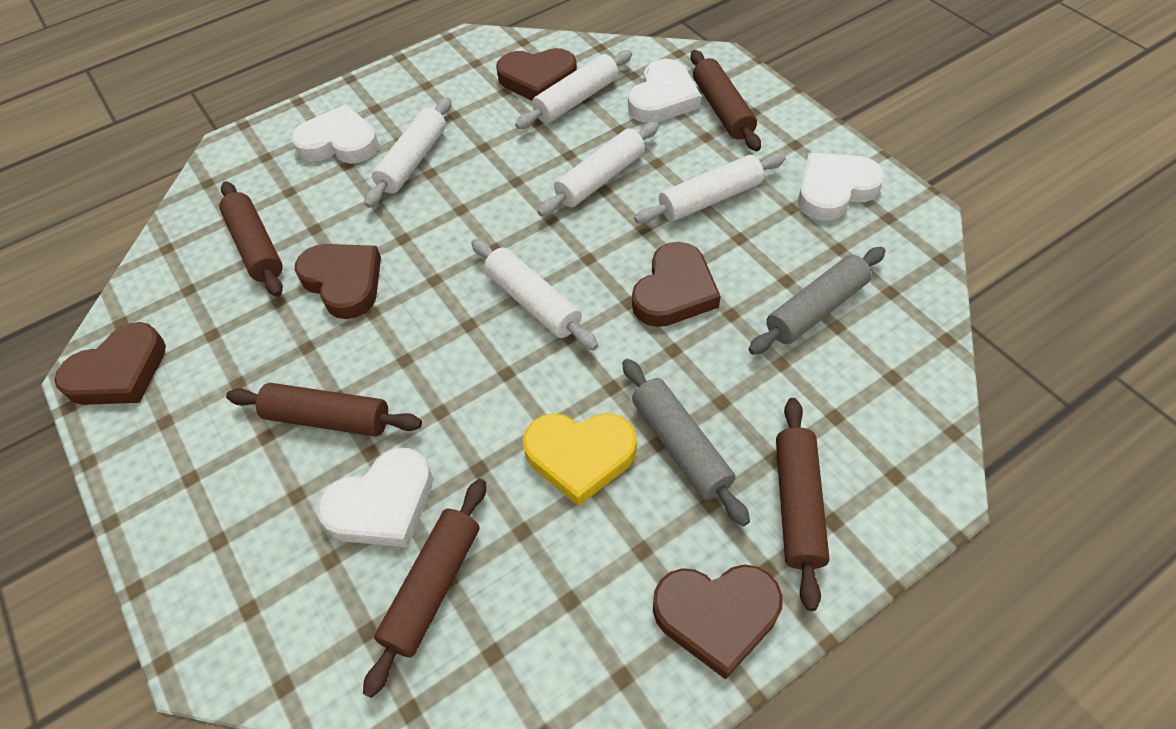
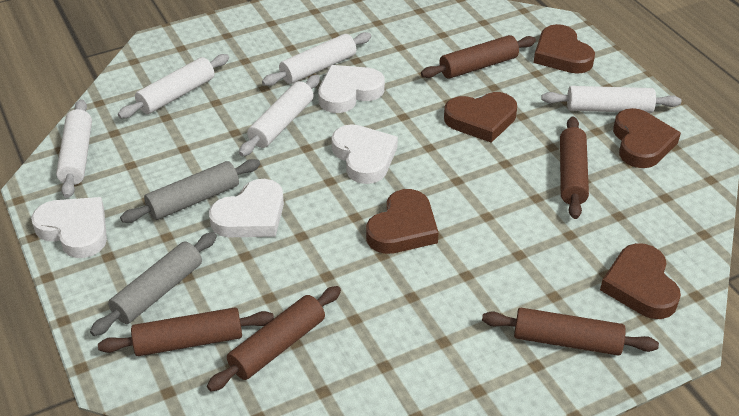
yellow heart: 1 -> 0

